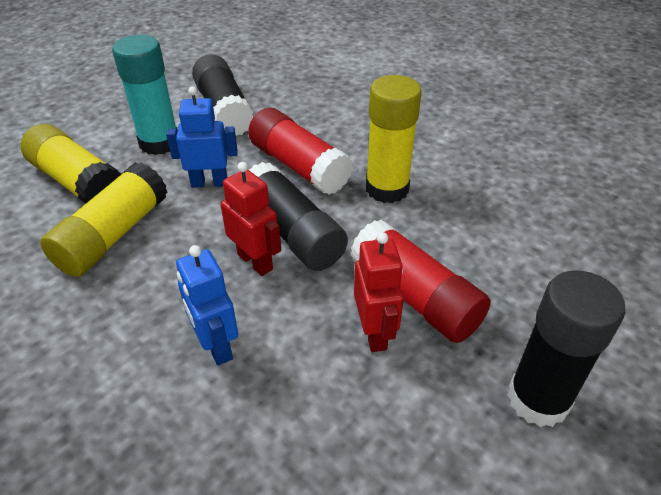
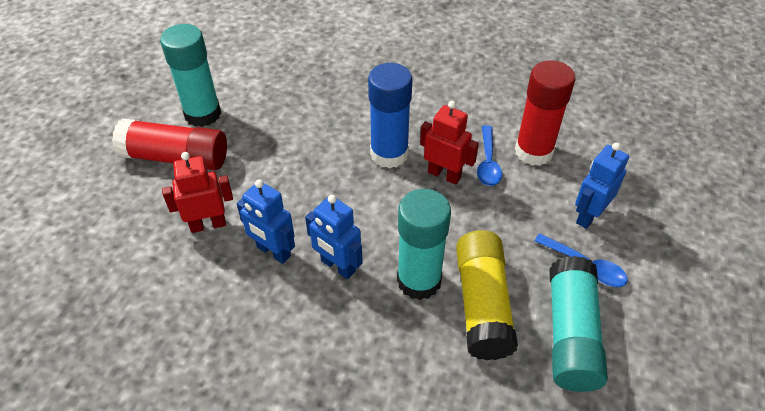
black glue stick: 3 -> 0
blue glue stick: 0 -> 1
blue robot: 2 -> 3
blue spoon: 0 -> 2
turquoise glue stick: 1 -> 3
yellow glue stick: 3 -> 1

